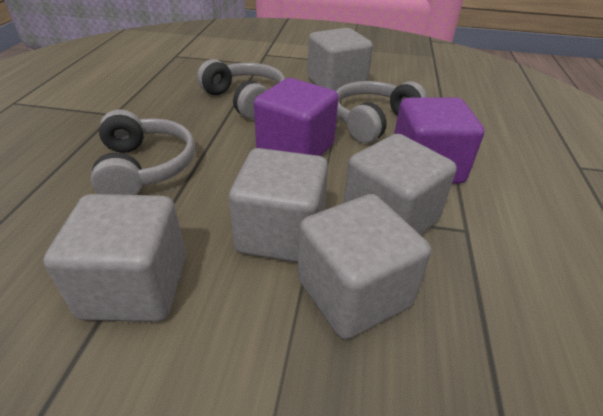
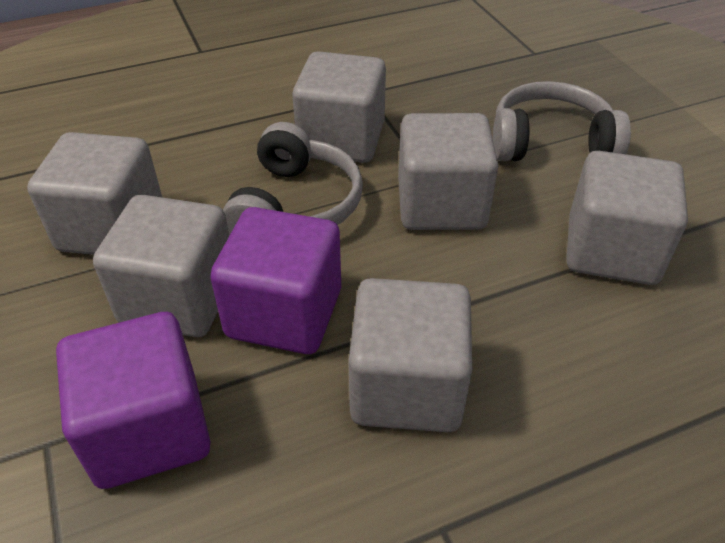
grey cube: 5 -> 6
grey headphones: 3 -> 2

